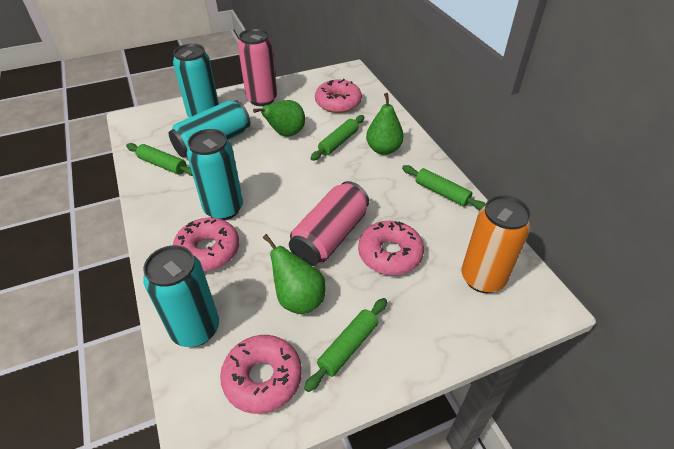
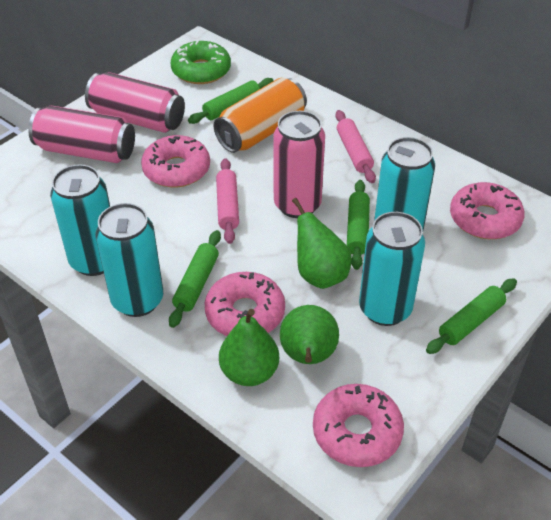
green donut: 0 -> 1
pink can: 2 -> 3
pink rolling pin: 0 -> 2

